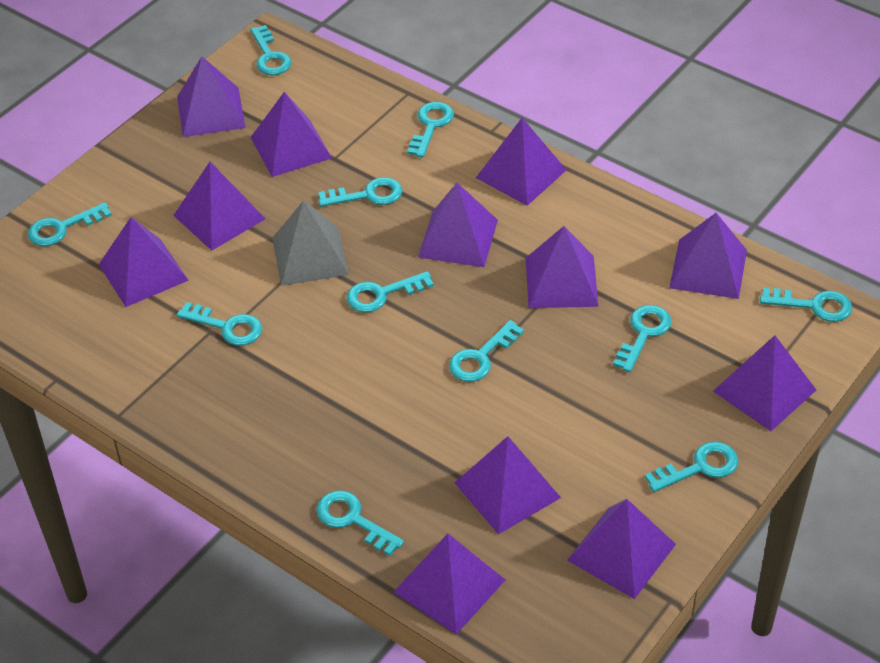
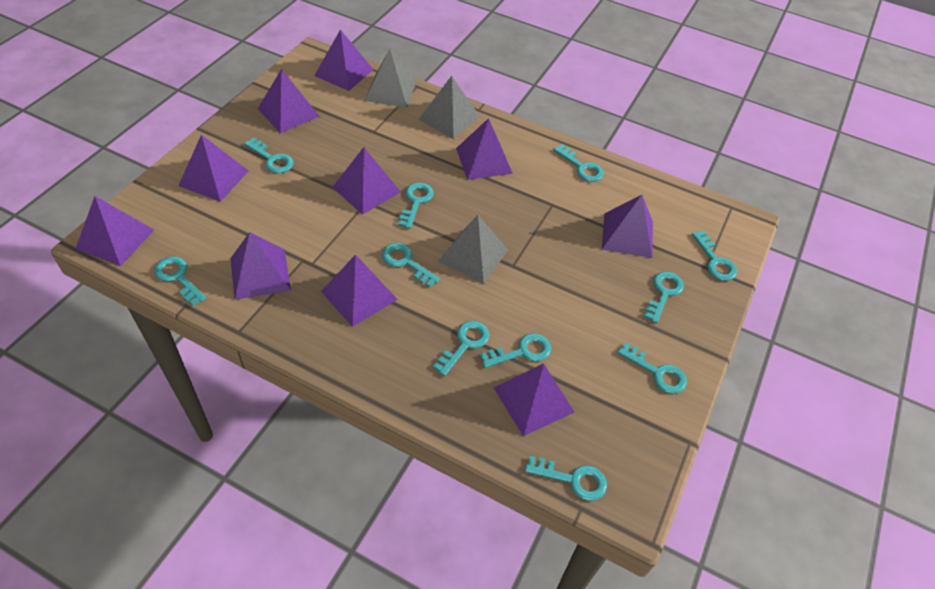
grey pyramid: 1 -> 3
purple pyramid: 12 -> 10

